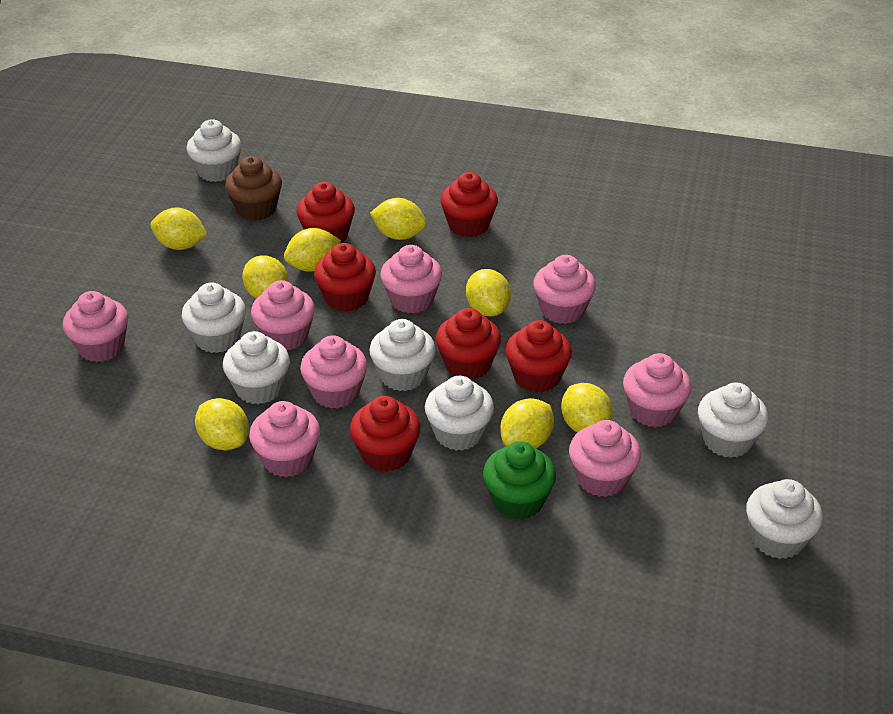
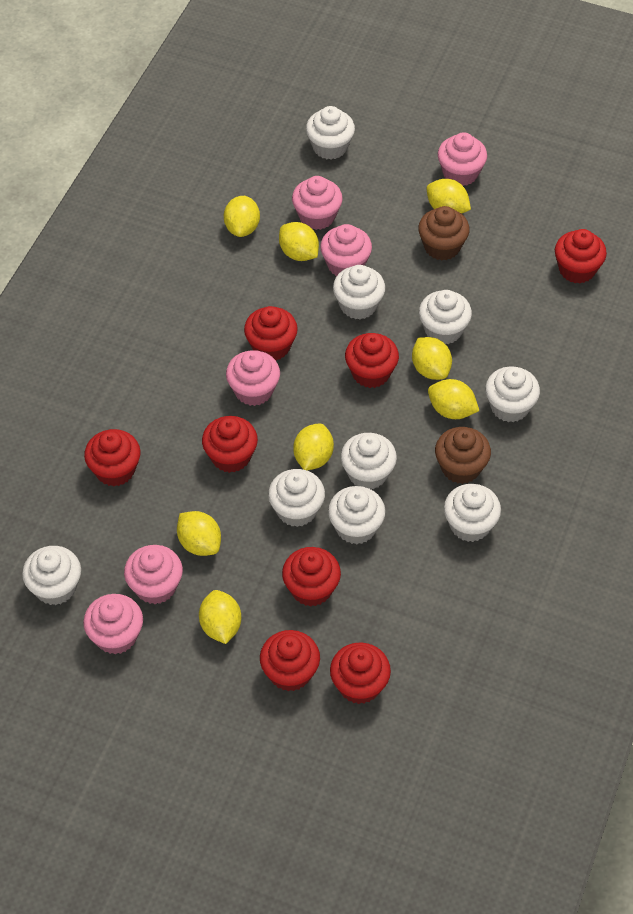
brown cupcake: 1 -> 2
green cupcake: 1 -> 0
pink cupcake: 8 -> 6
red cupcake: 6 -> 8
white cupcake: 7 -> 9

